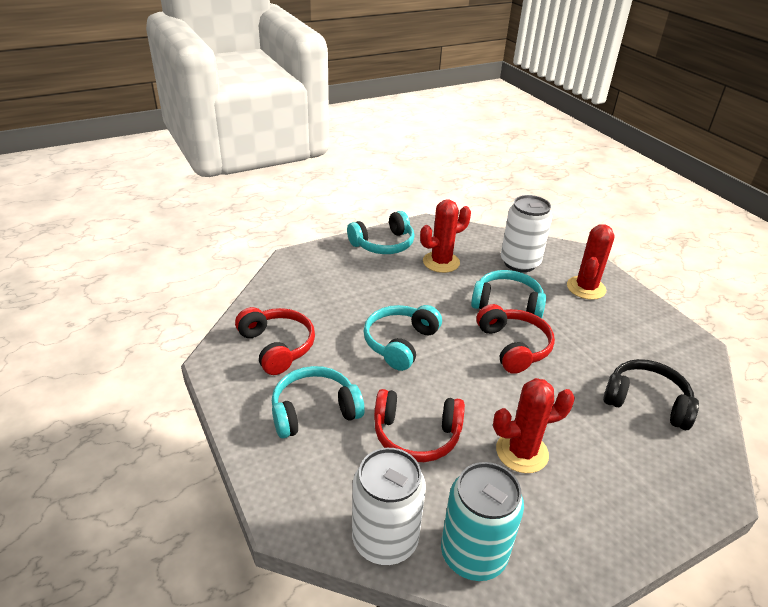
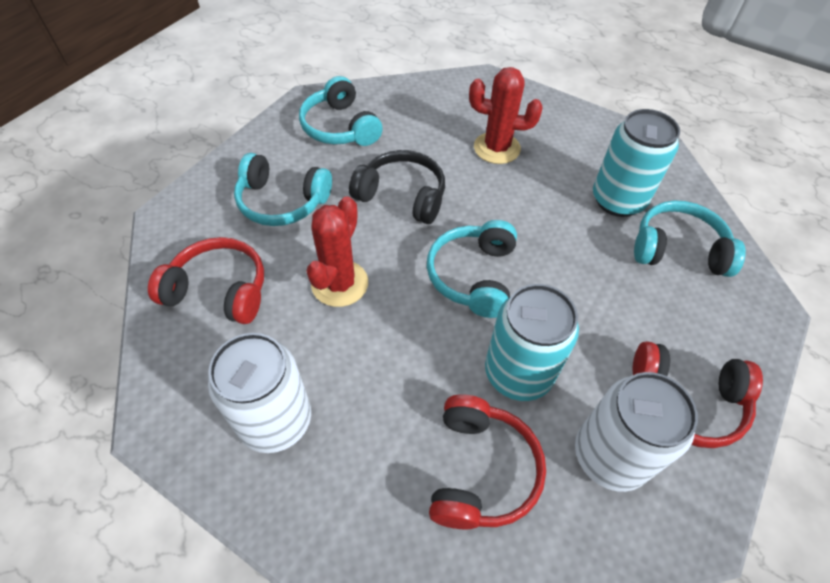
red cactus: 3 -> 2
turquoise can: 1 -> 2

